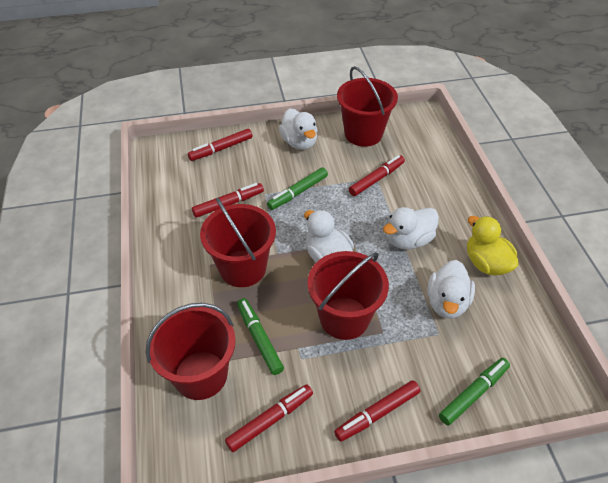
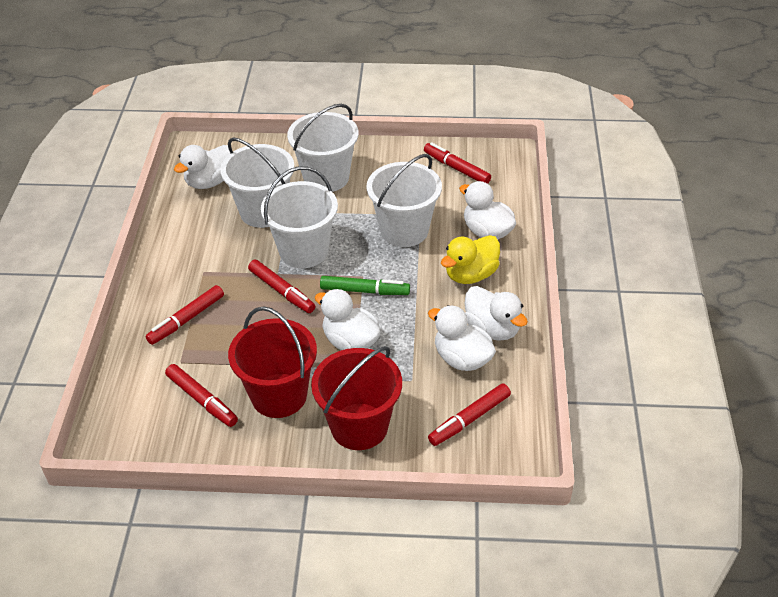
green marker: 3 -> 1
red bucket: 4 -> 2
white bucket: 0 -> 4
white duck: 4 -> 5

